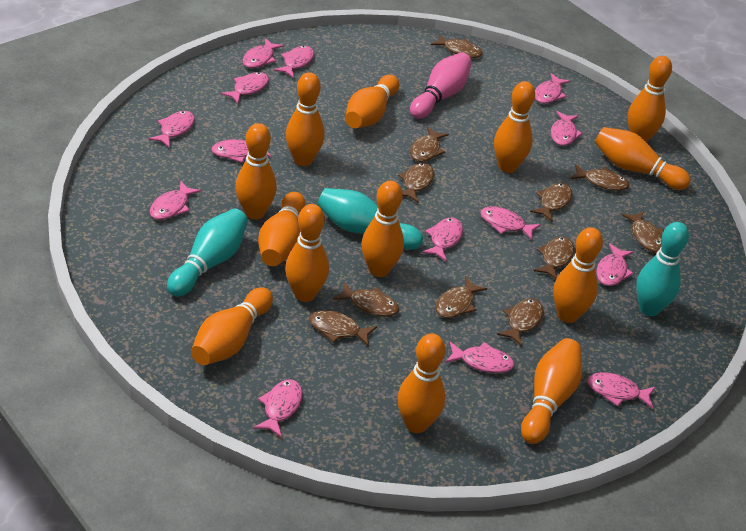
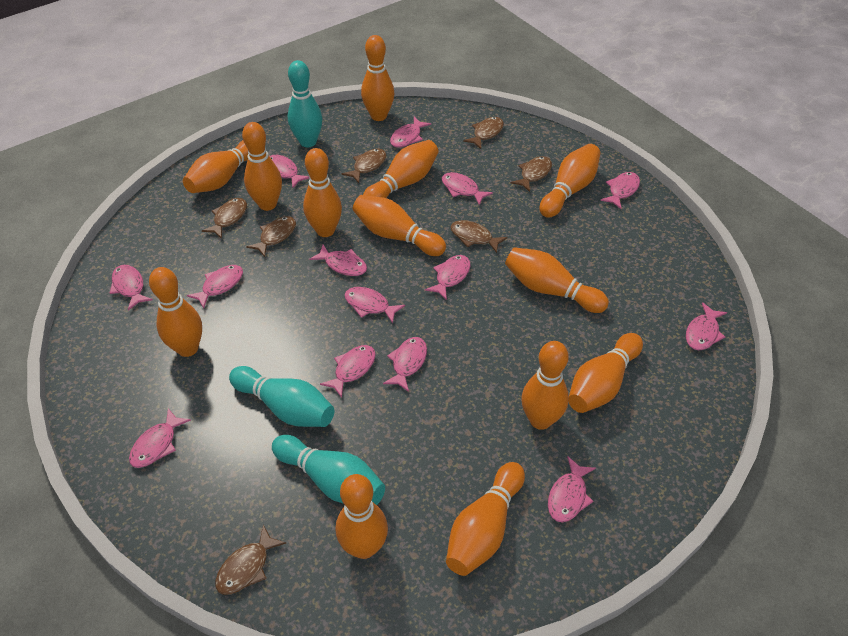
brown fish: 11 -> 7
pink bowling pin: 1 -> 0

